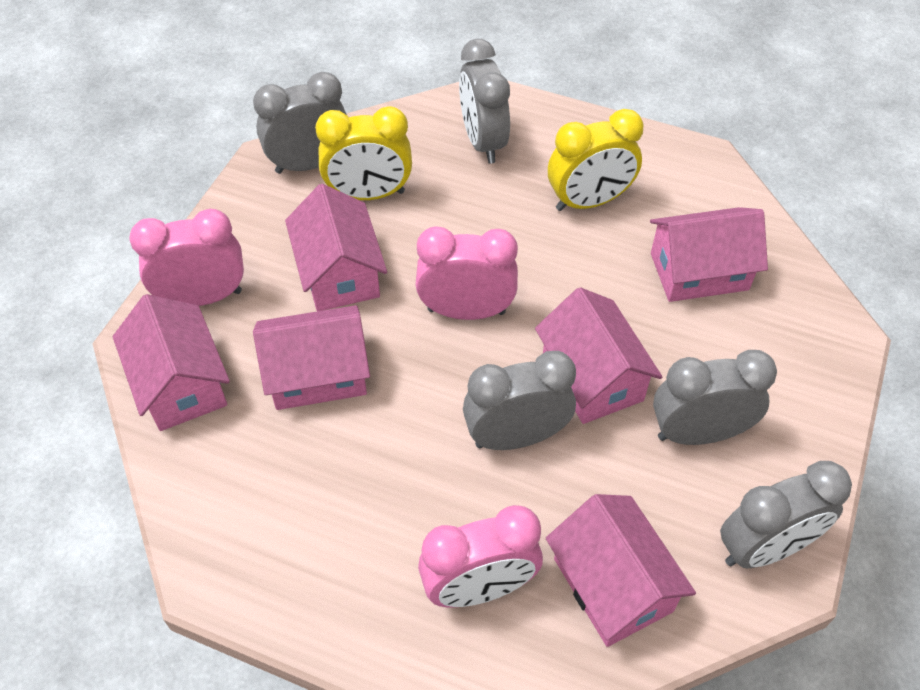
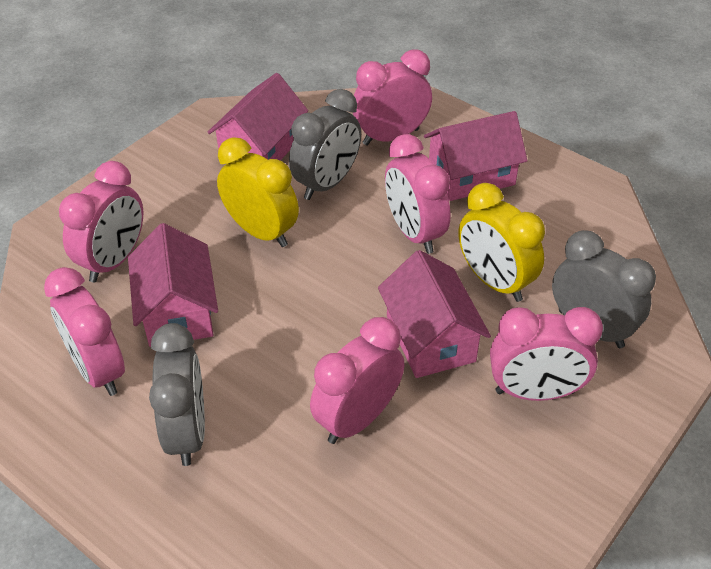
grey clock: 5 -> 3
pink clock: 3 -> 6
pink house: 6 -> 4

